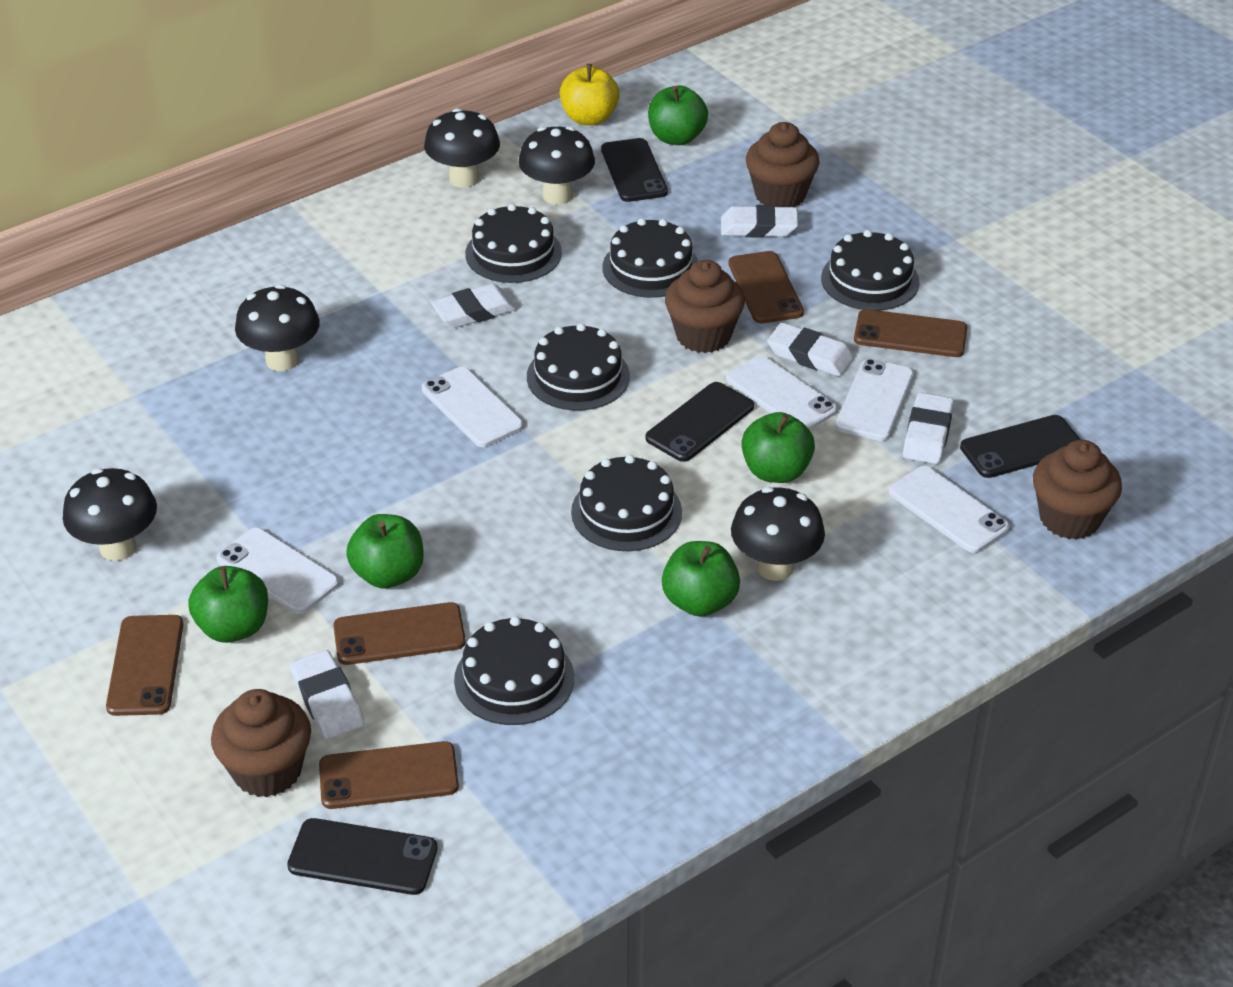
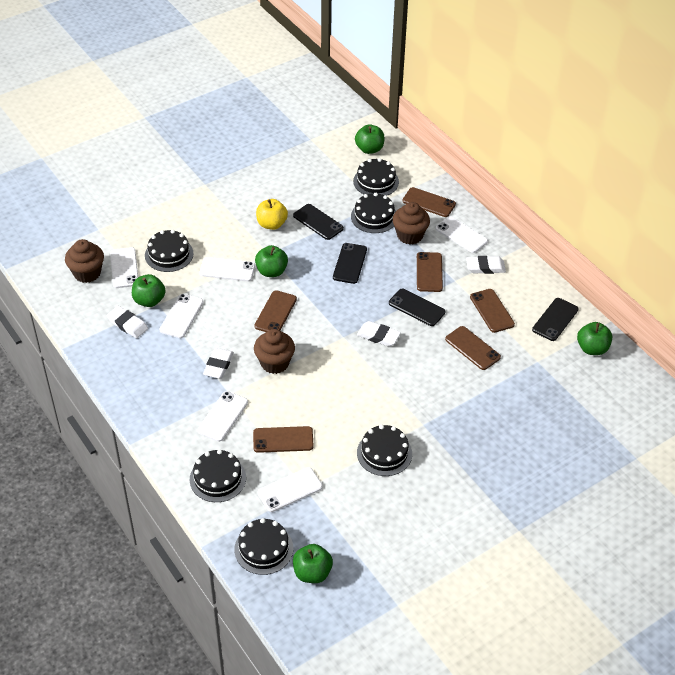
black mushroom: 5 -> 0
brown cupcake: 4 -> 3
brown phone: 5 -> 6
white eraser: 5 -> 4
white phone: 5 -> 6

